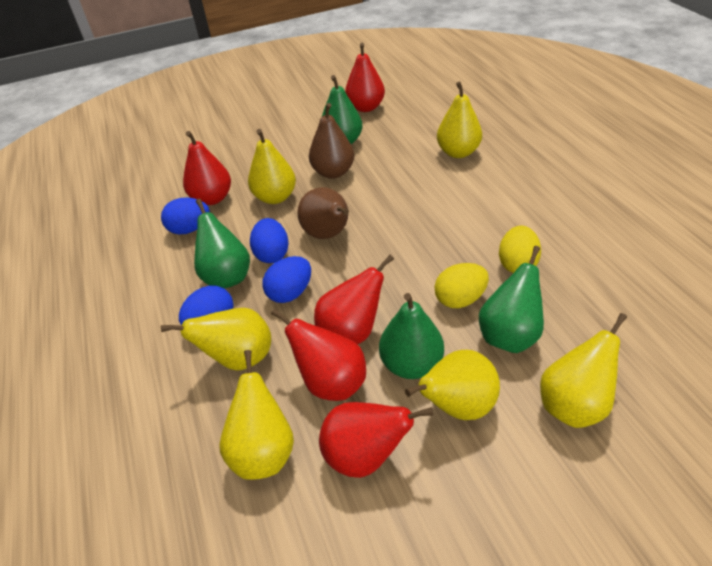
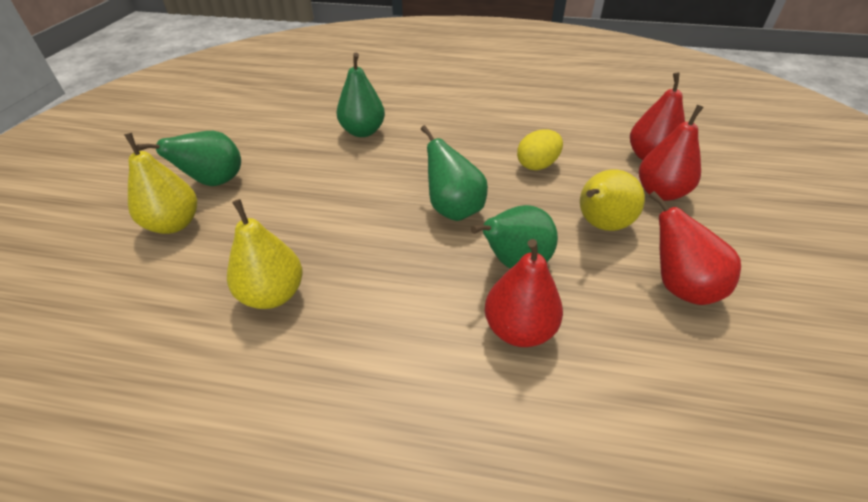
blue egg: 4 -> 0
brown pear: 2 -> 0
red pear: 5 -> 4
yellow egg: 2 -> 1
yellow pear: 6 -> 3

